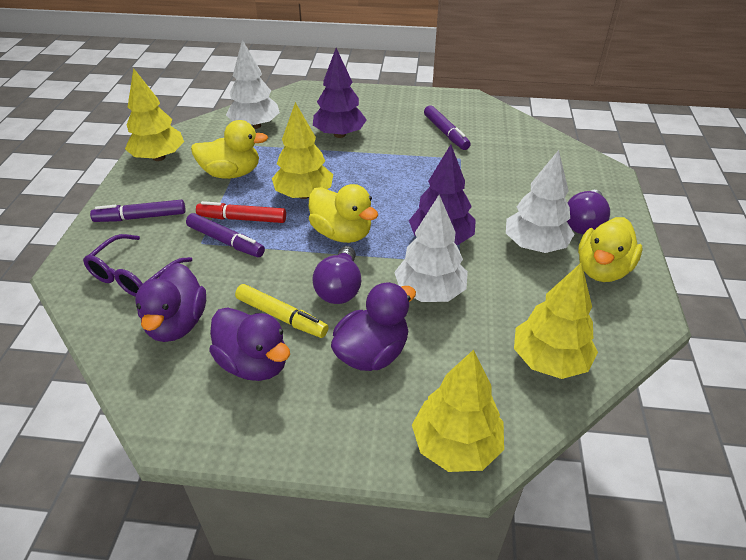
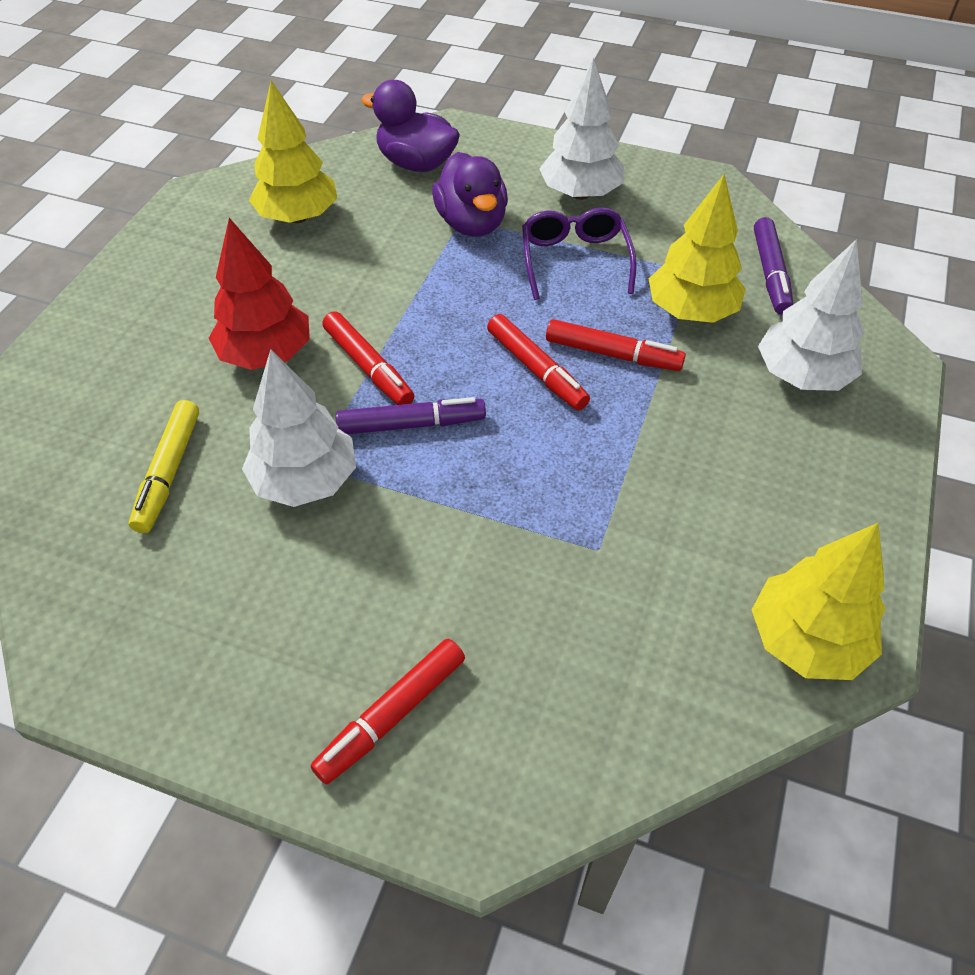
purple duck: 3 -> 2
purple light bulb: 2 -> 0
purple marker: 3 -> 2
purple tree: 2 -> 0
red marker: 1 -> 4
red tree: 0 -> 1
yellow duck: 3 -> 0
yellow tree: 4 -> 3

